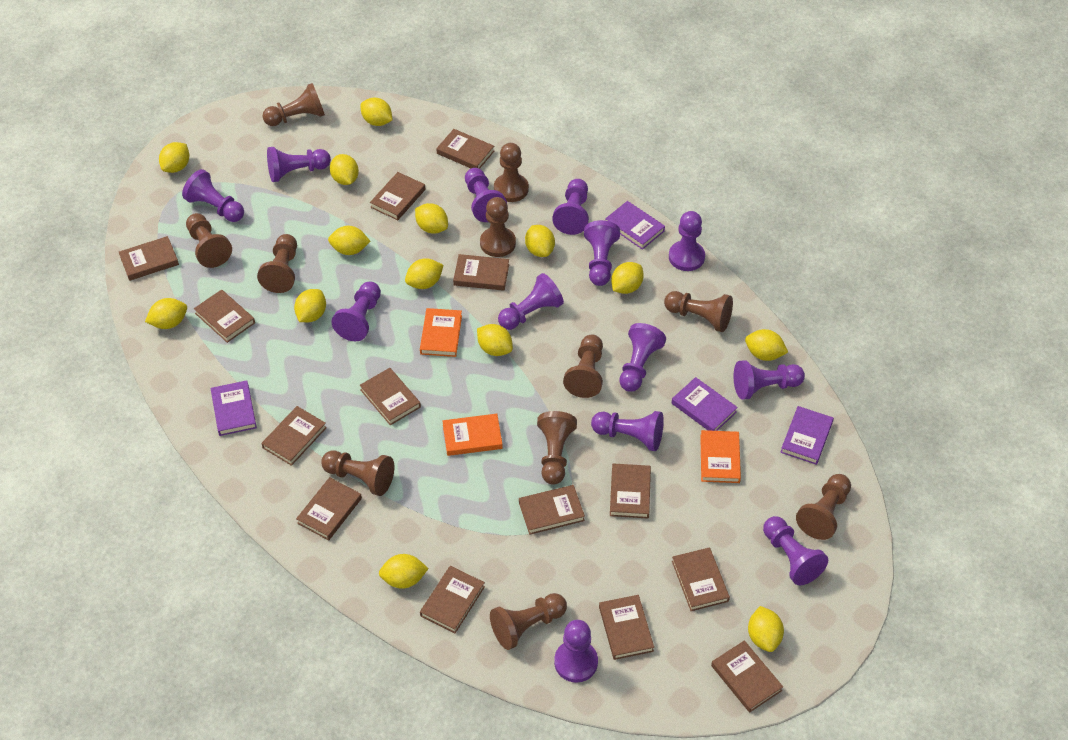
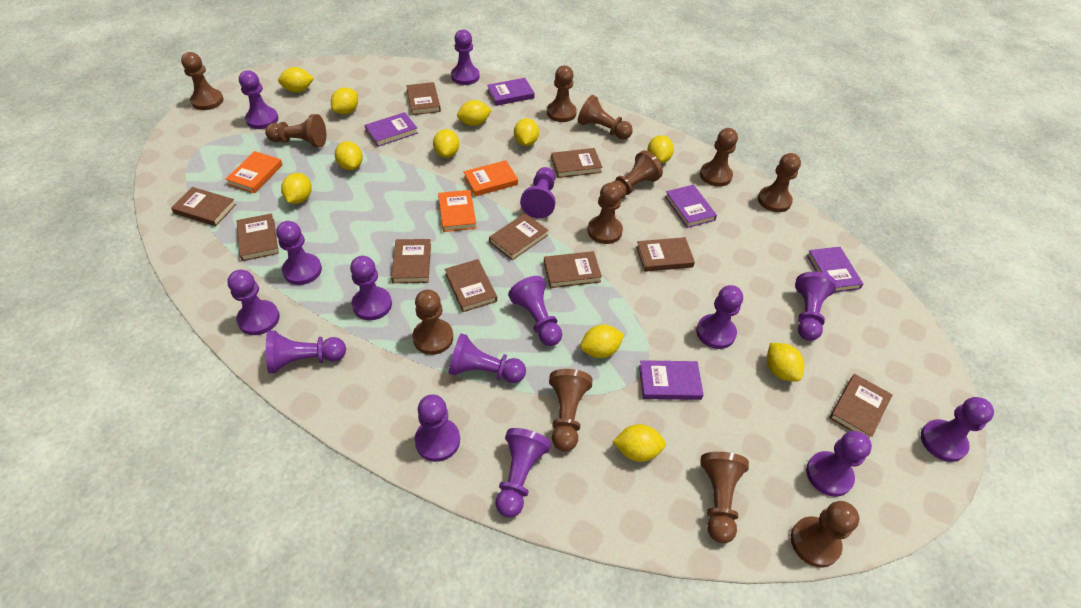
brown book: 14 -> 10
brown pawn: 11 -> 12
purple book: 4 -> 5
purple pawn: 13 -> 15
yellow lemon: 14 -> 11

